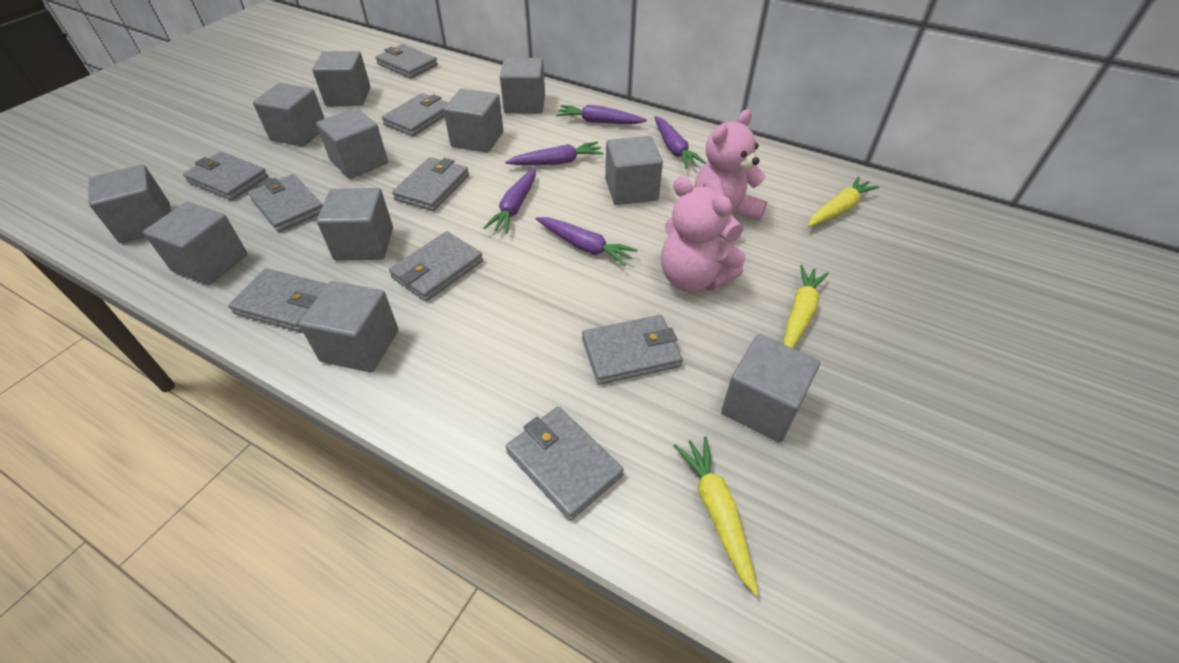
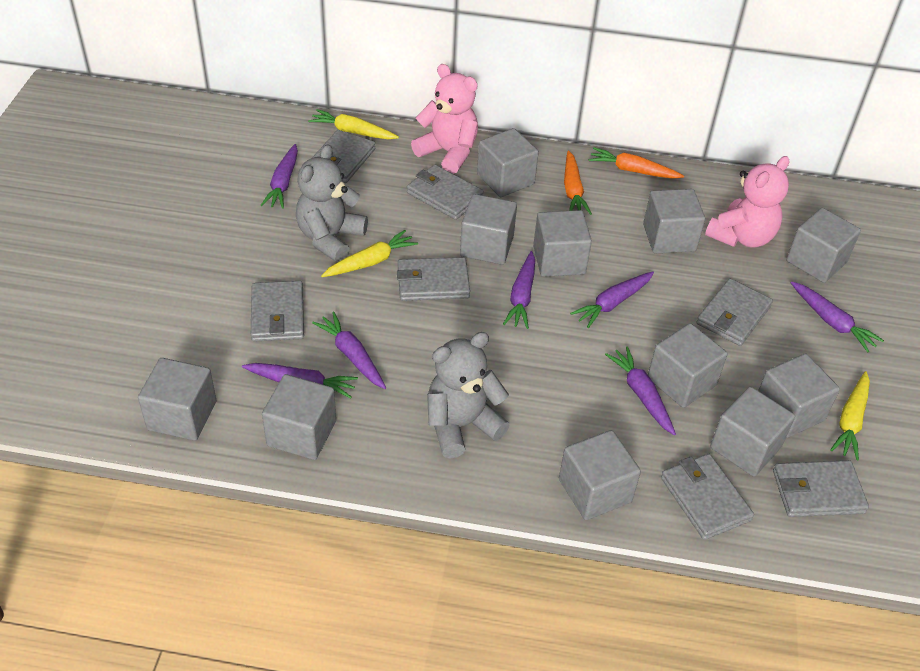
grey teddy bear: 0 -> 2
grey wallet: 9 -> 7
orange carrot: 0 -> 2
purple carrot: 5 -> 7

